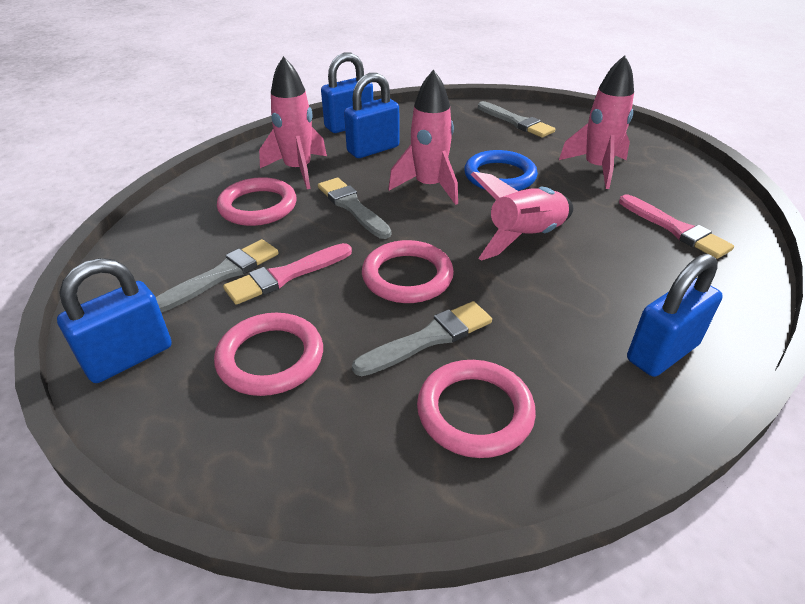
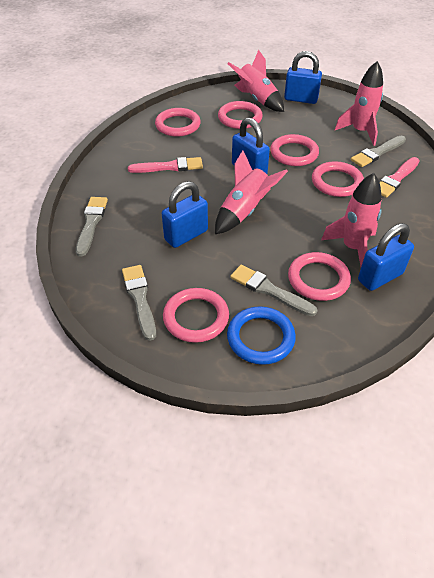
pink ring: 4 -> 6

